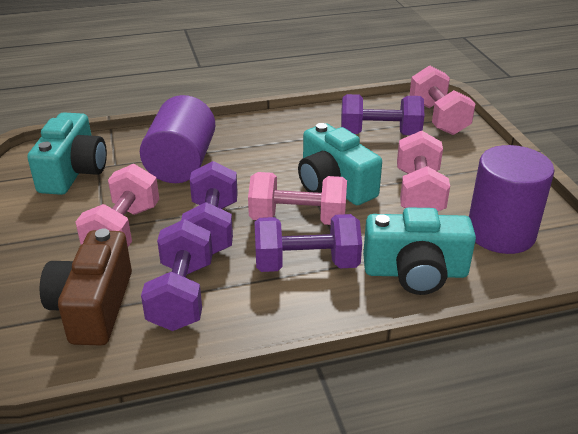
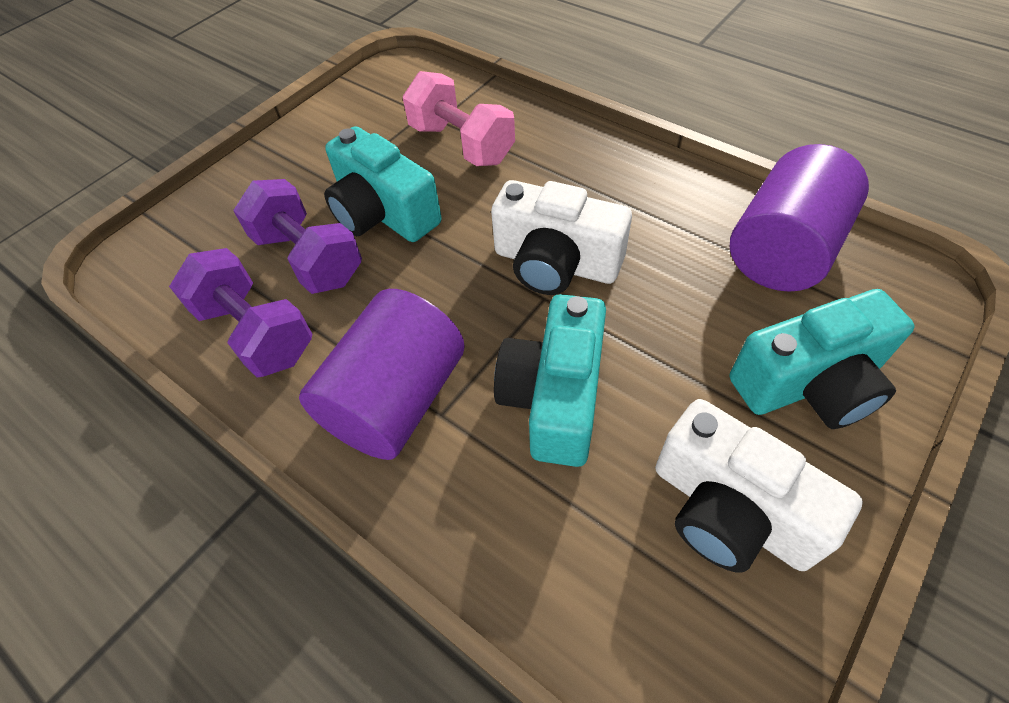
brown camera: 1 -> 0
pink dumbbell: 4 -> 1
purple dumbbell: 4 -> 2
white camera: 0 -> 2

